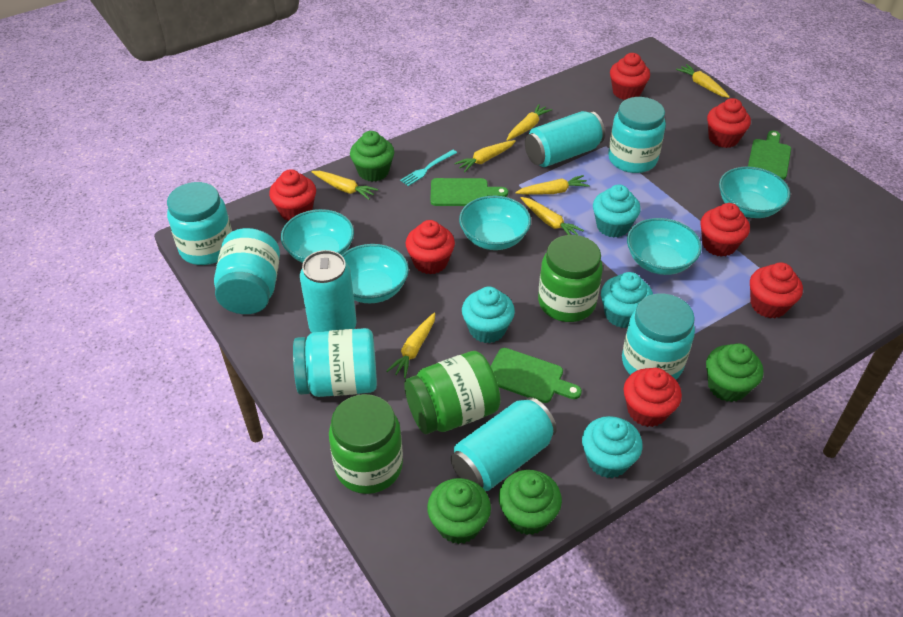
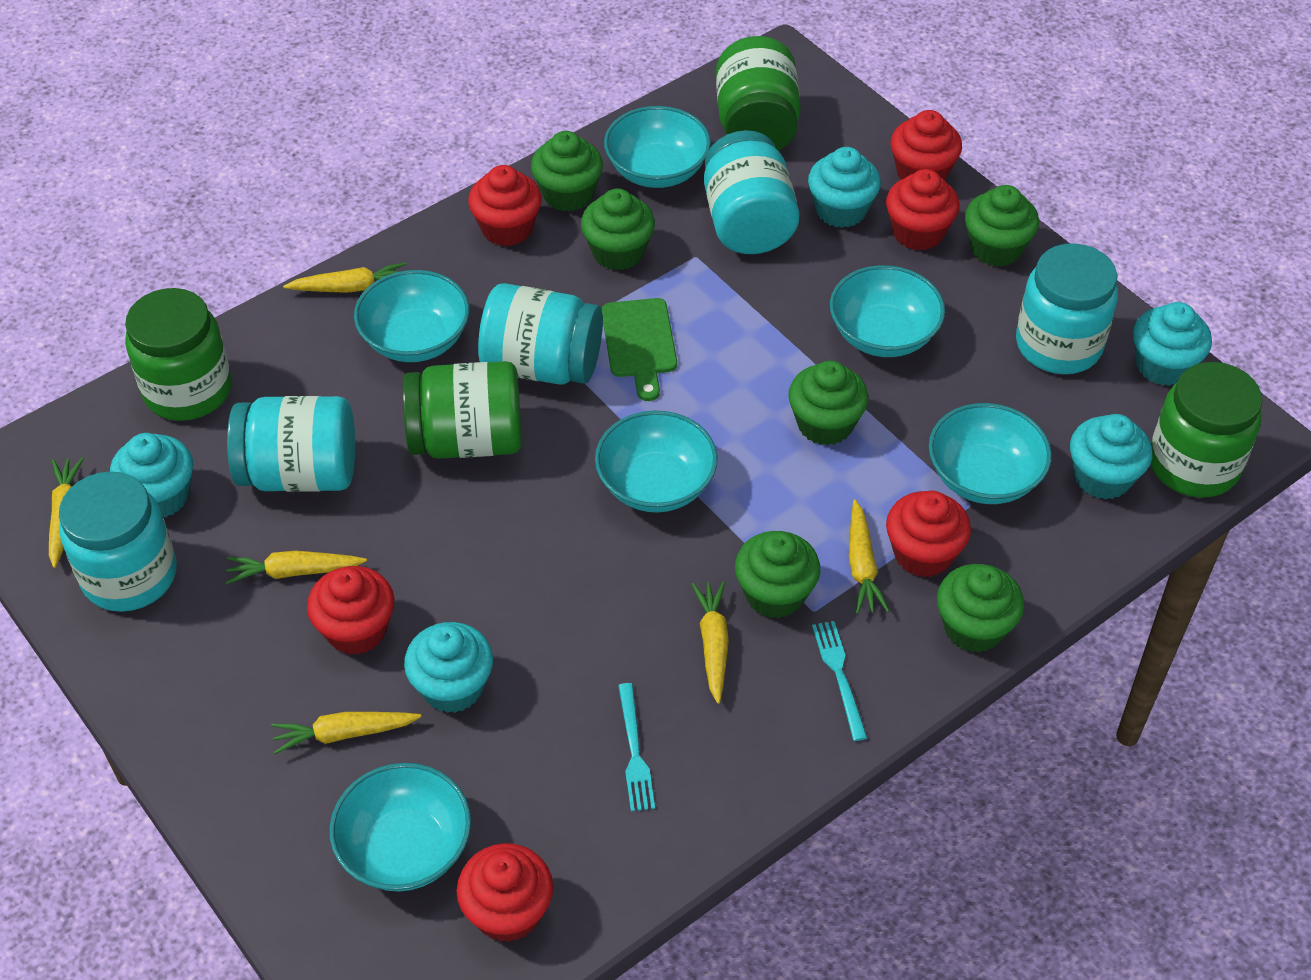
green cupcake: 4 -> 6
green cutting board: 3 -> 1
green jar: 3 -> 4
red cupcake: 7 -> 6
turquoise bowl: 5 -> 6
turquoise can: 3 -> 0
turquoise cupcake: 4 -> 5
turquoise fork: 1 -> 2
yellow carrot: 7 -> 6

